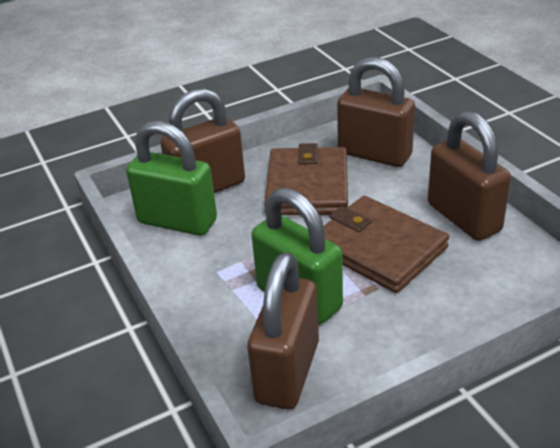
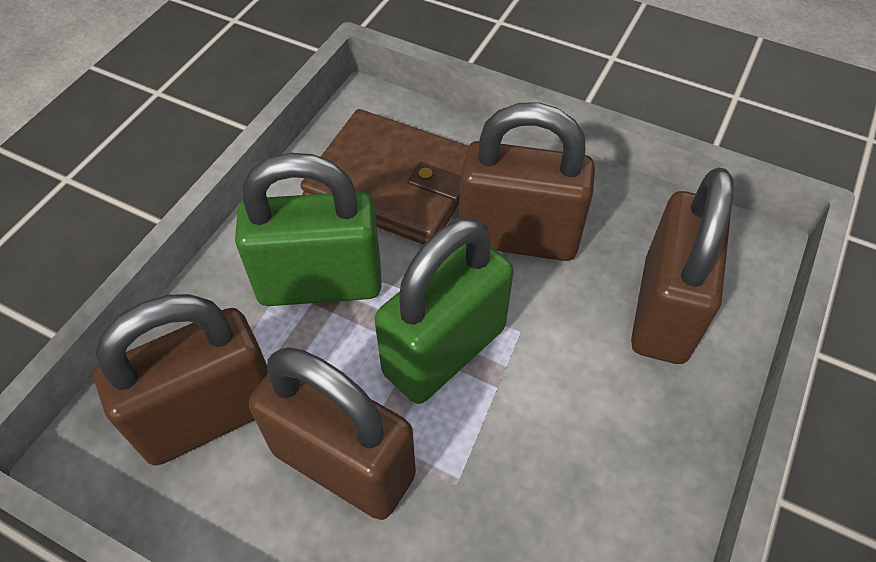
brown wallet: 2 -> 1

